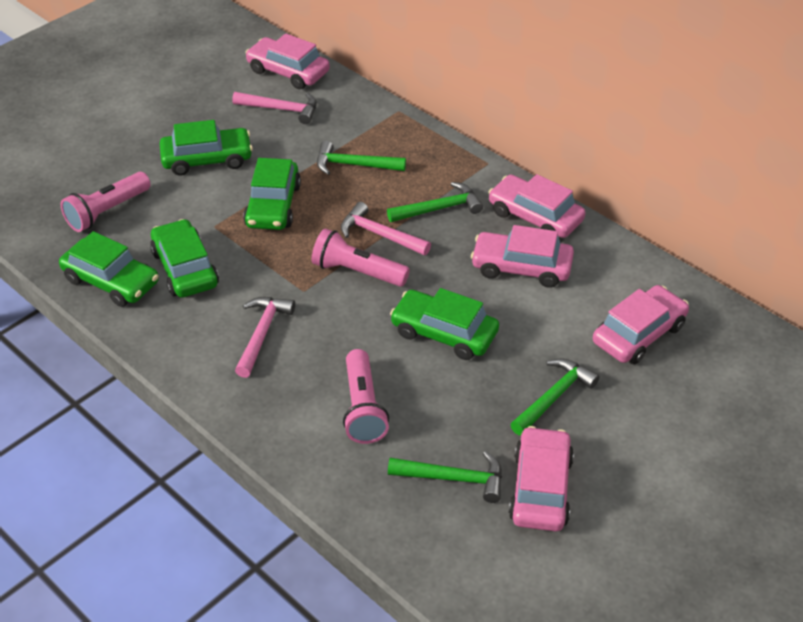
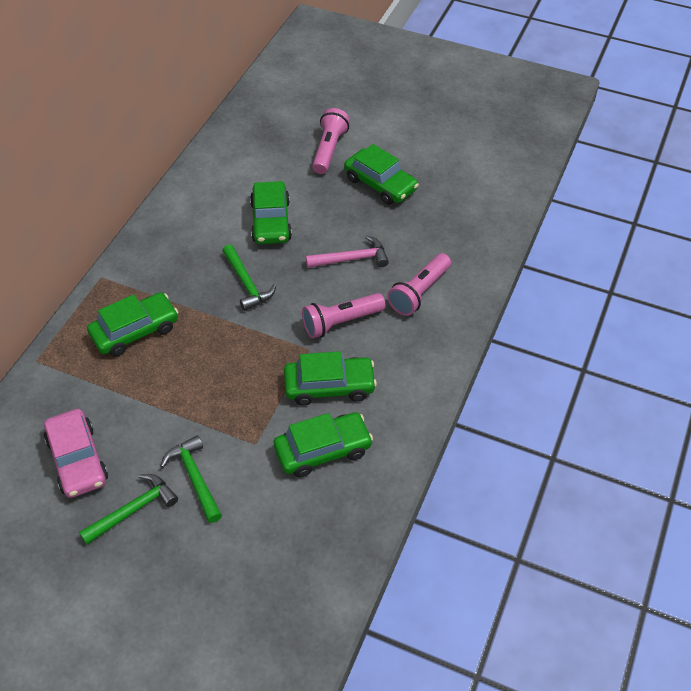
green hammer: 4 -> 3
pink car: 5 -> 1
pink hammer: 3 -> 1

